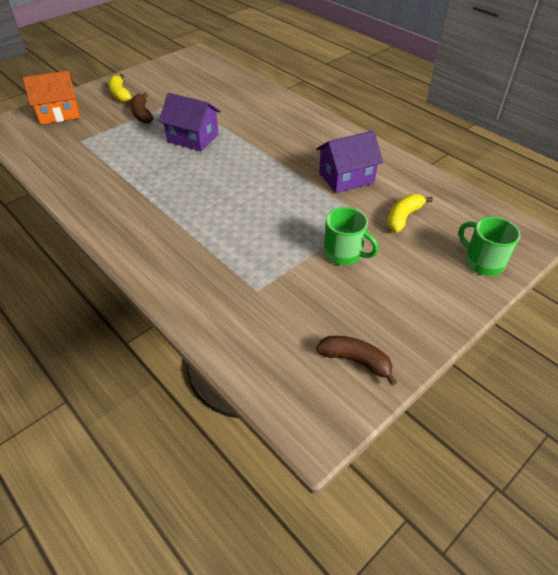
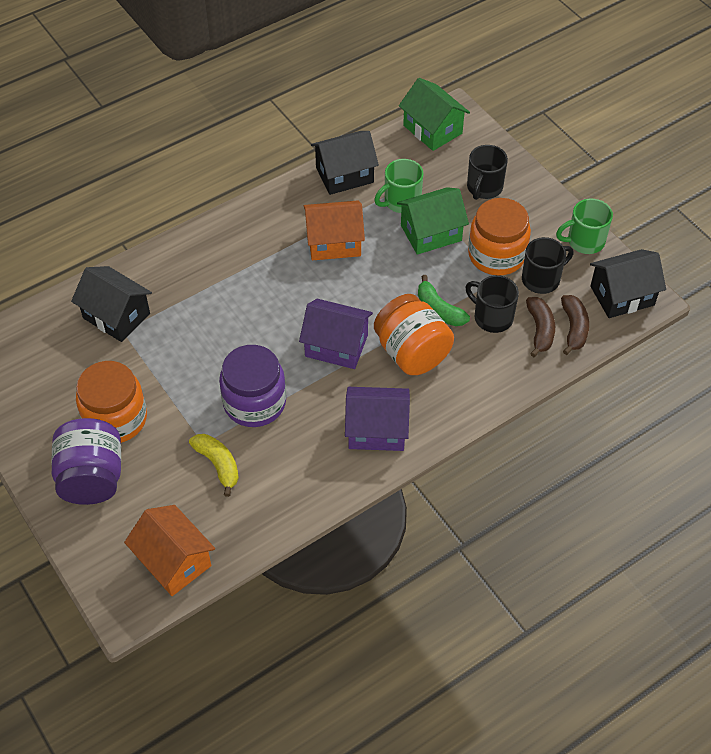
black house: 0 -> 3
black mug: 0 -> 3
green banana: 0 -> 1
green house: 0 -> 2
orange house: 1 -> 2
orange jar: 0 -> 3
purple jar: 0 -> 2
yellow banana: 2 -> 1

